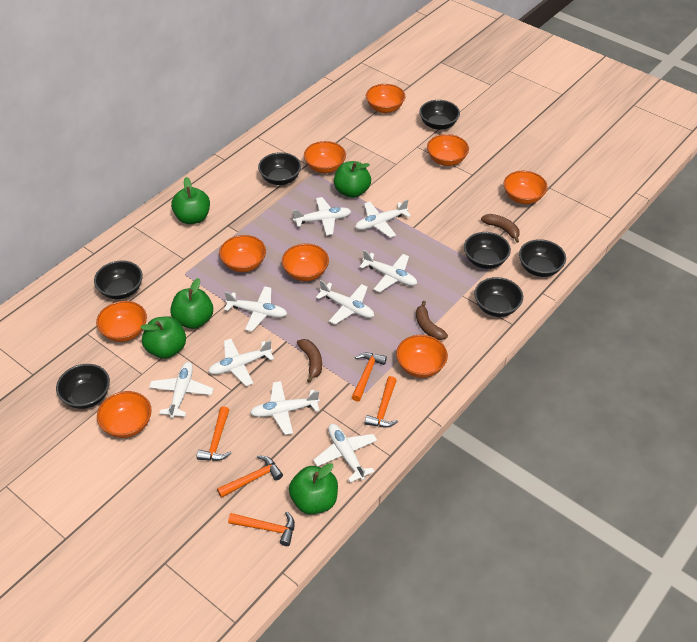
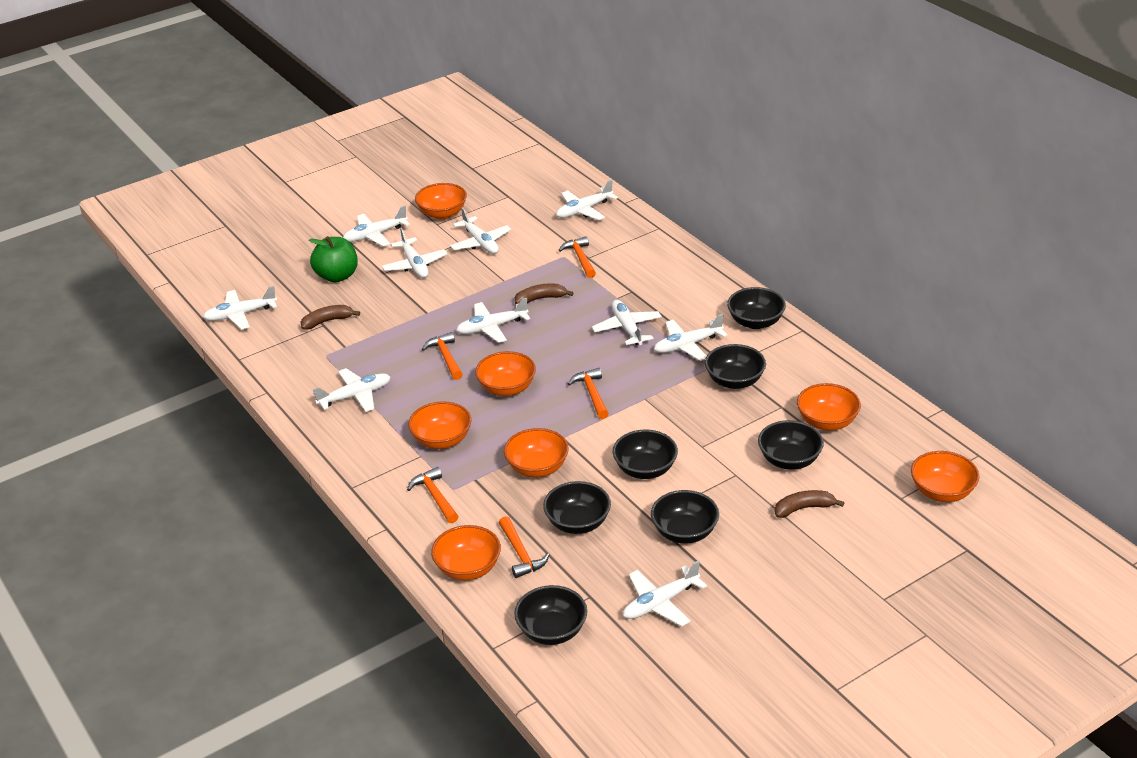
green apple: 5 -> 1
orange bowl: 9 -> 7
white plane: 9 -> 10

